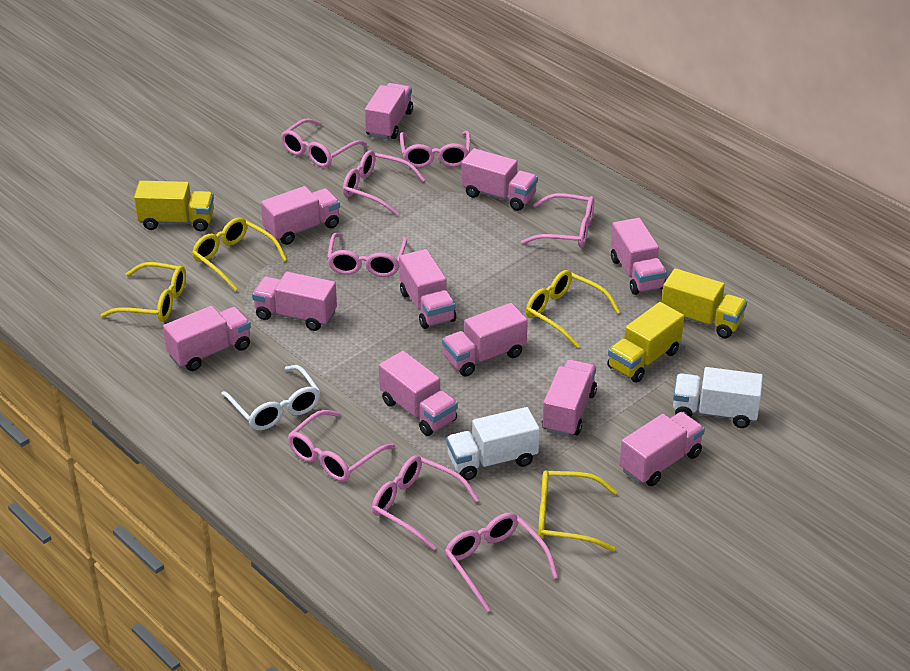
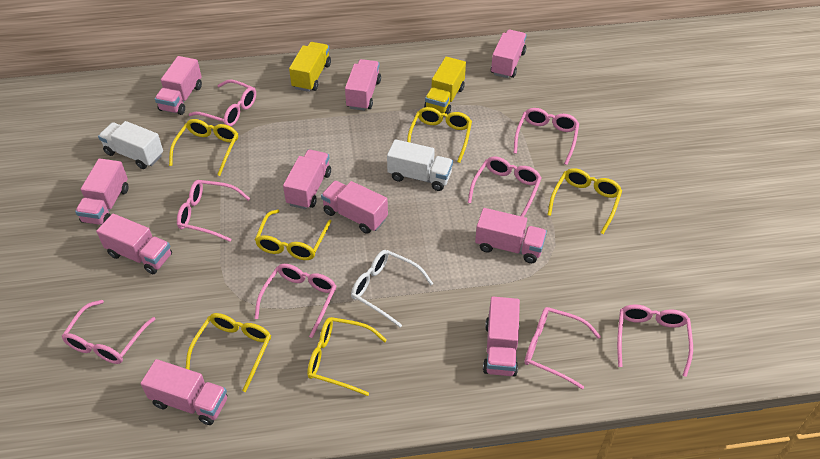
pink truck: 11 -> 10
yellow glasses: 4 -> 6
yellow truck: 3 -> 2

